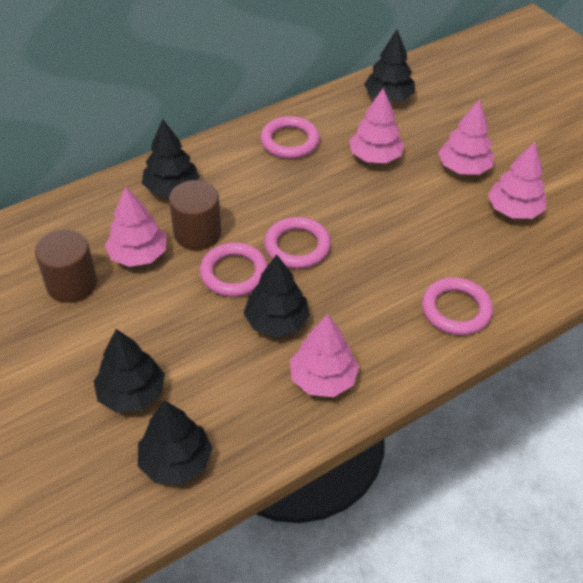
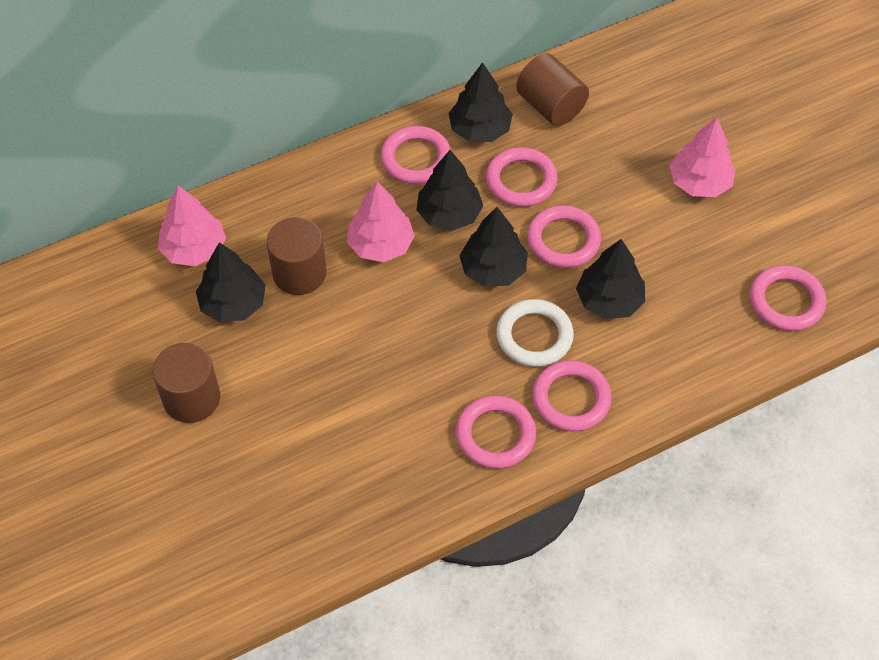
brown cylinder: 2 -> 3
pink ring: 4 -> 6
pink tree: 5 -> 3
white ring: 0 -> 1

